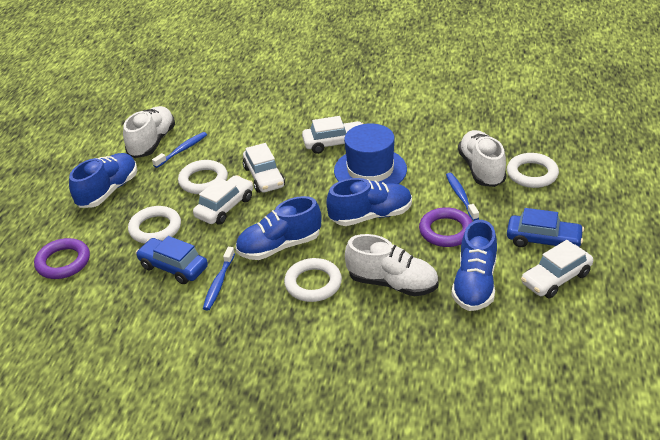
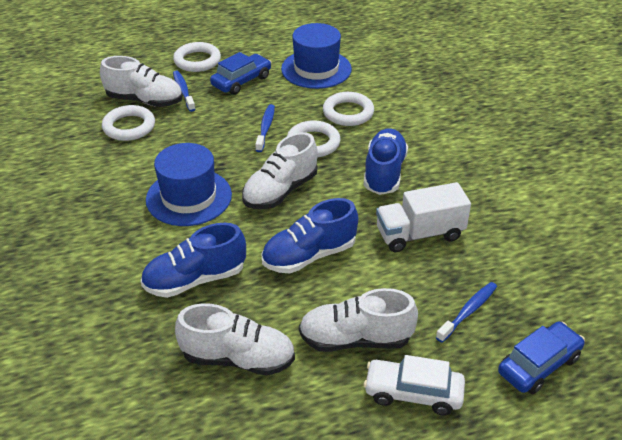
blue hat: 1 -> 2
blue shoe: 4 -> 3
purple ring: 2 -> 0
white car: 4 -> 1
white shoe: 3 -> 4
white truck: 0 -> 1

